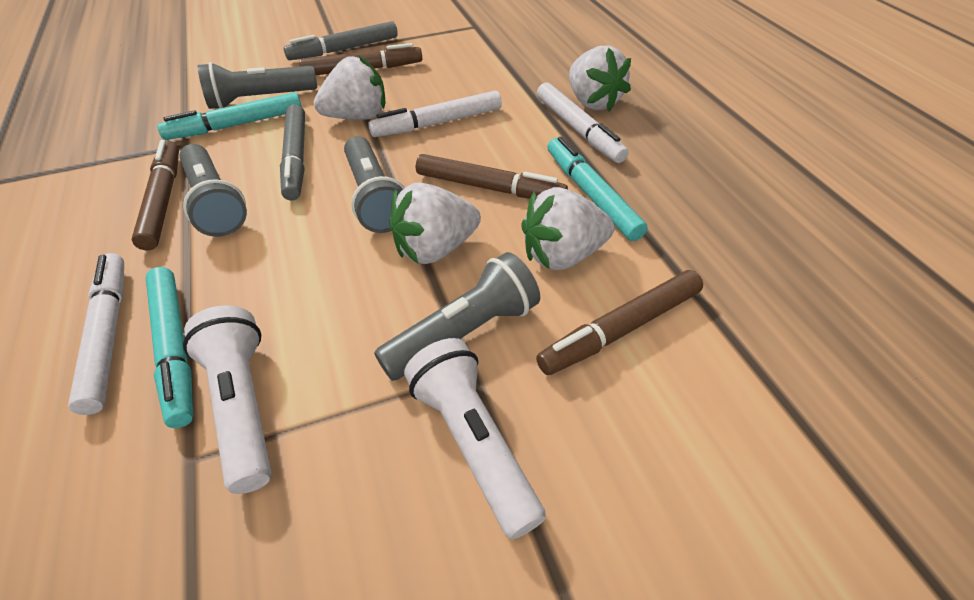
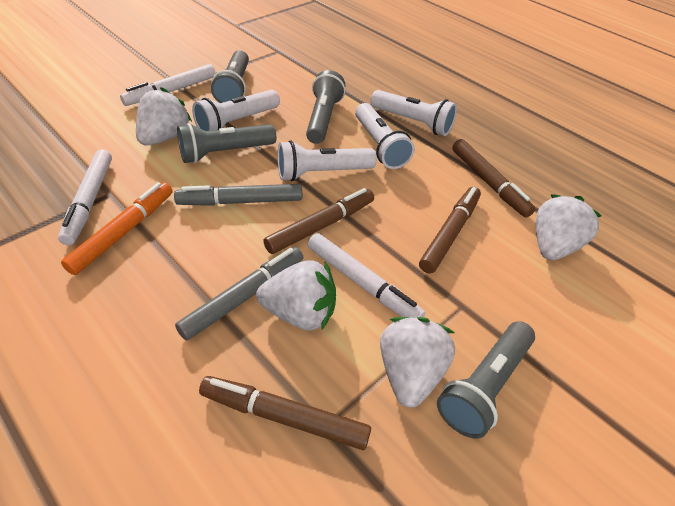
orange marker: 0 -> 1
turquoise marker: 3 -> 0
white flashlight: 2 -> 4

